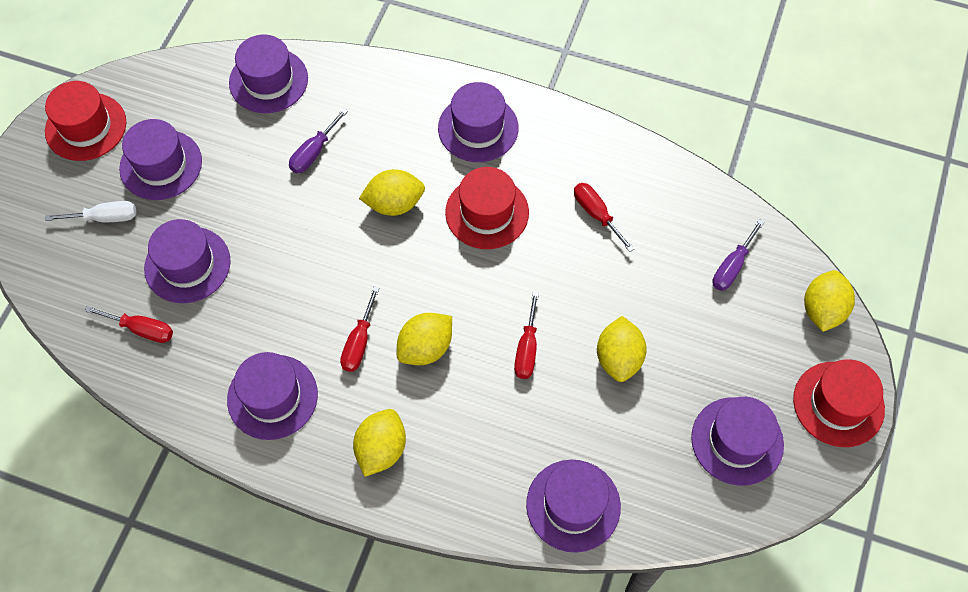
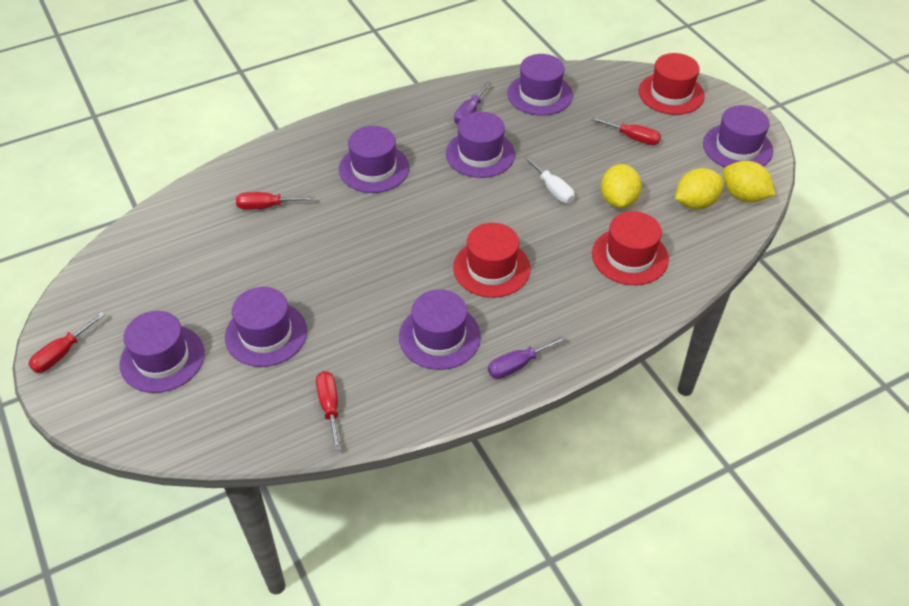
yellow lemon: 5 -> 3

